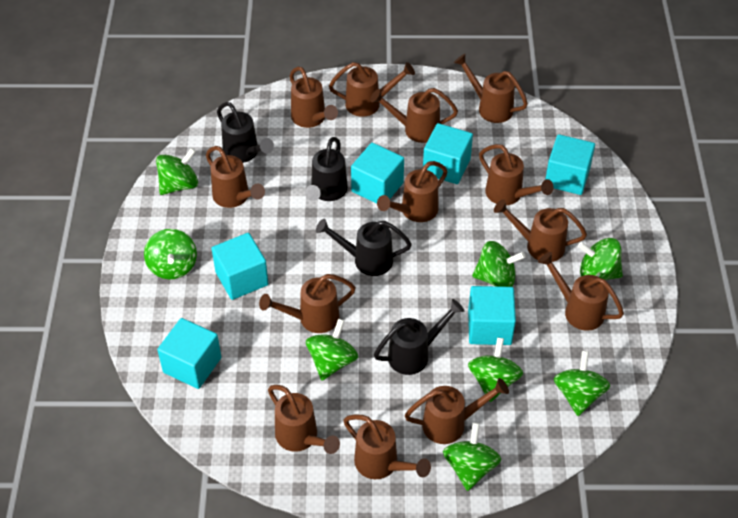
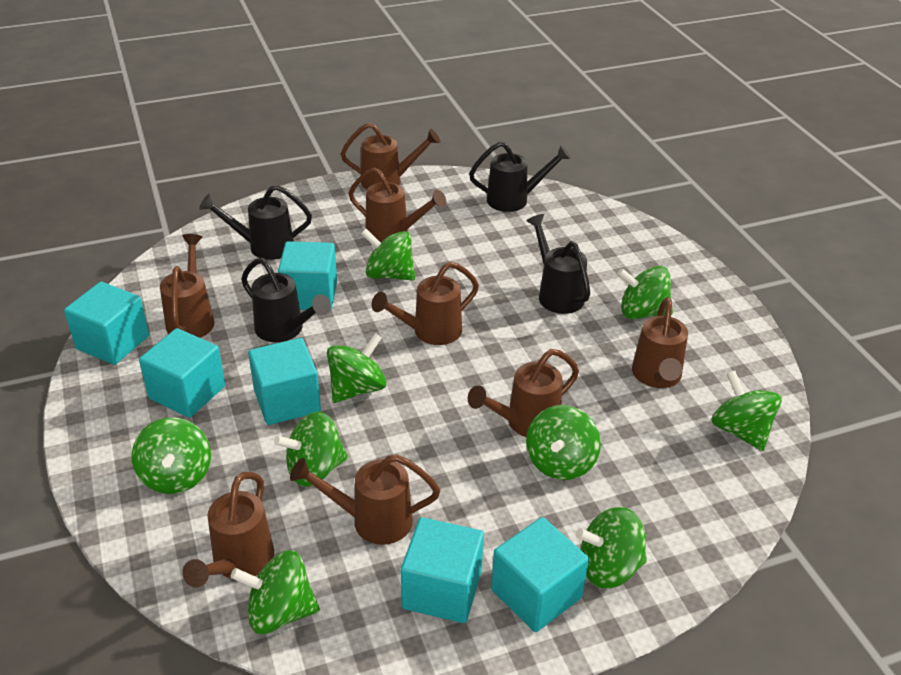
brown watering can: 13 -> 8
green spinning top: 8 -> 9

